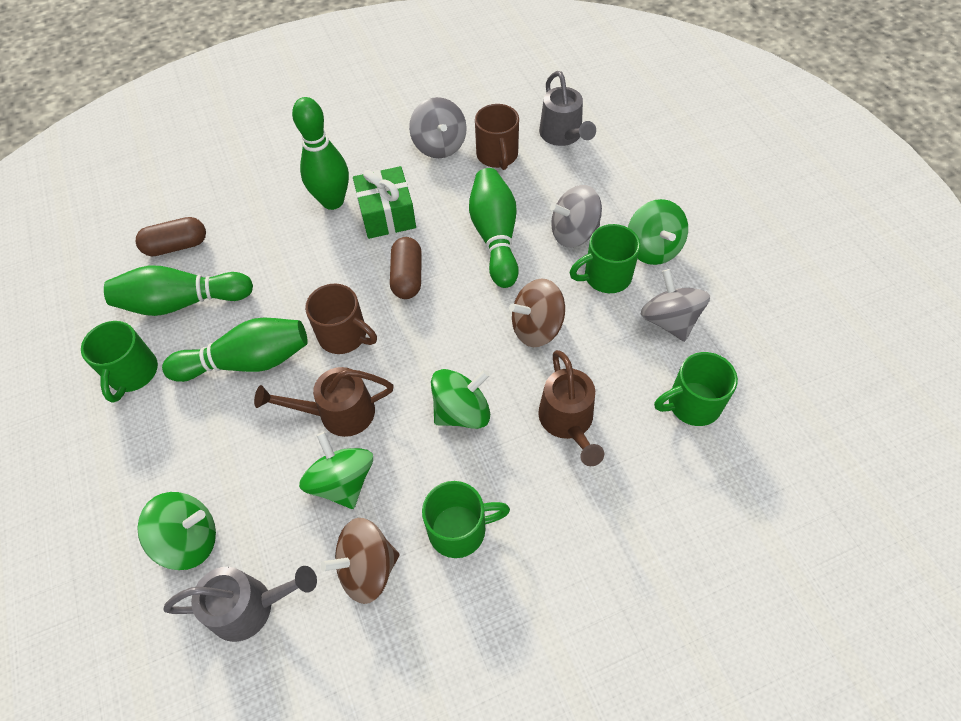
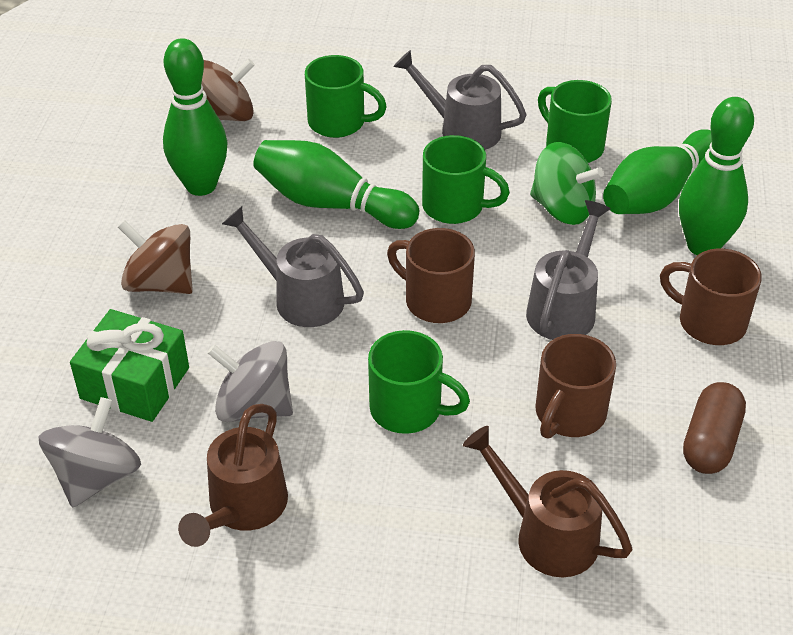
brown capsule: 2 -> 1
brown mug: 2 -> 3
green spinning top: 4 -> 1
grey spinning top: 3 -> 2
grey watering can: 2 -> 3

